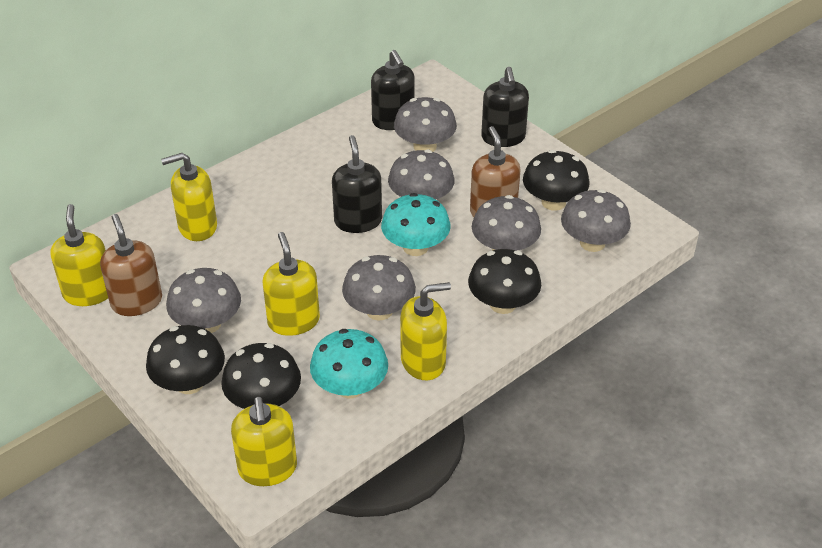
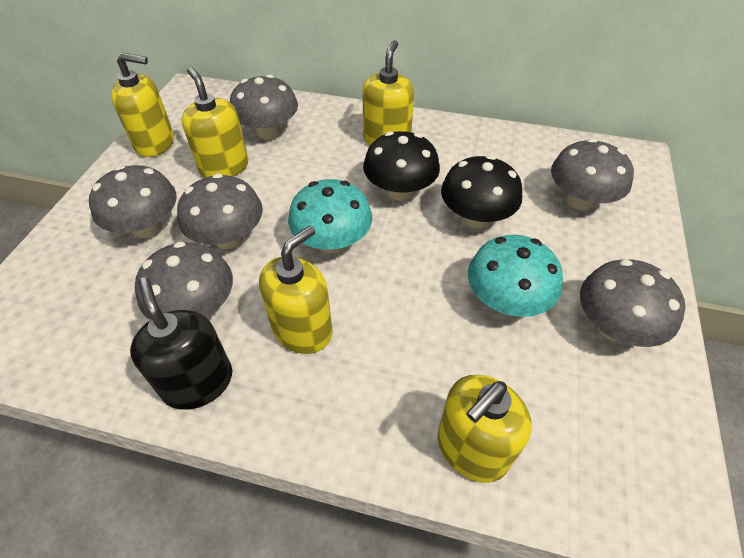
black mushroom: 4 -> 2
black soap dispenser: 3 -> 1
brown soap dispenser: 2 -> 0

